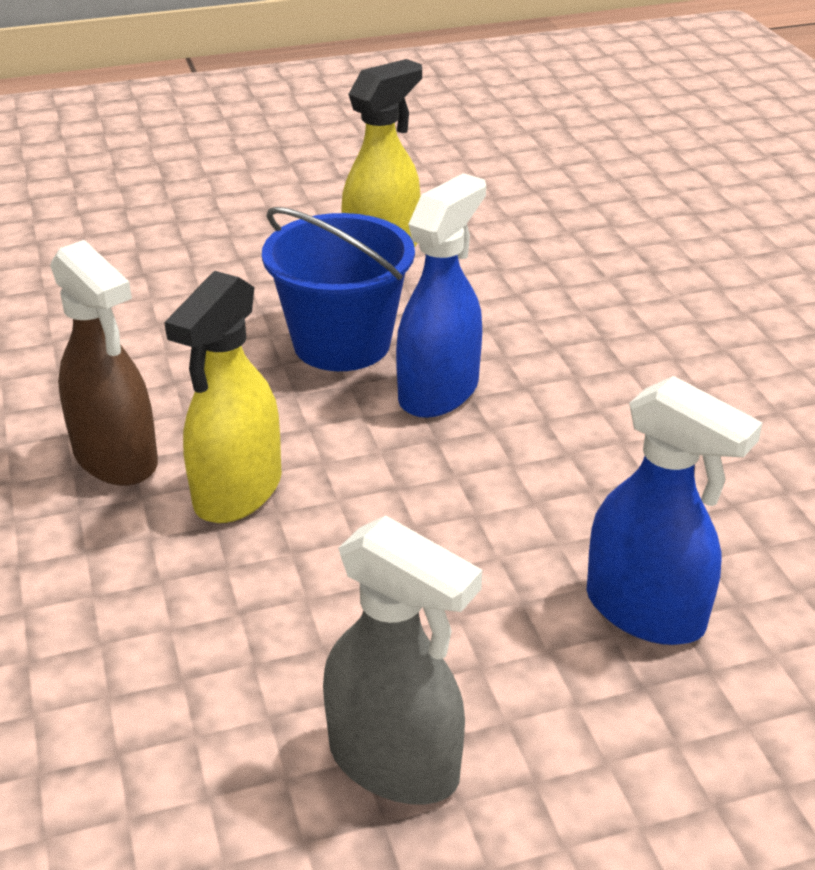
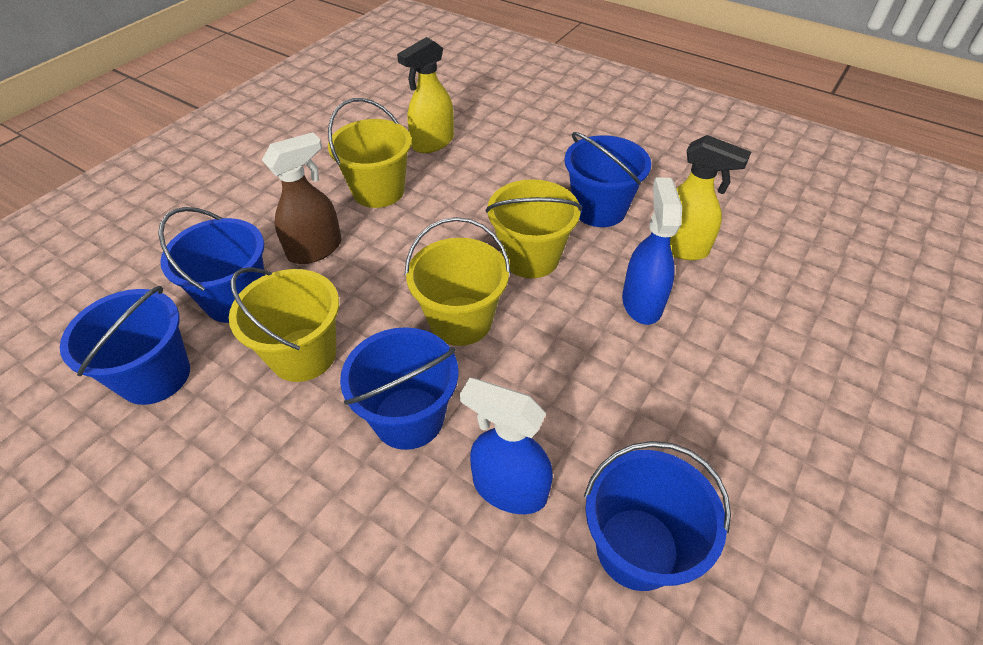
blue bucket: 1 -> 5
grey spray bottle: 1 -> 0
yellow bucket: 0 -> 4

